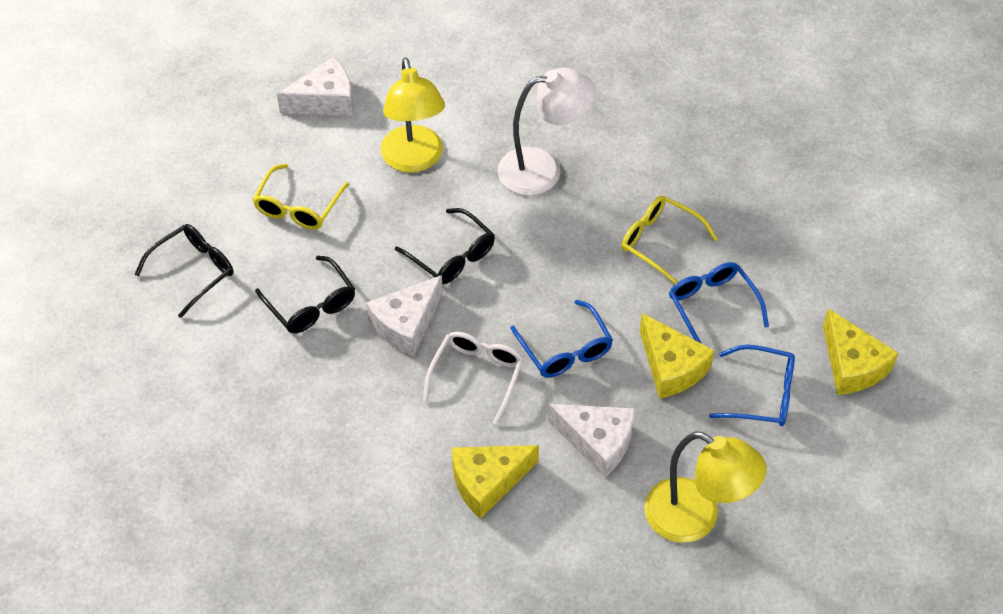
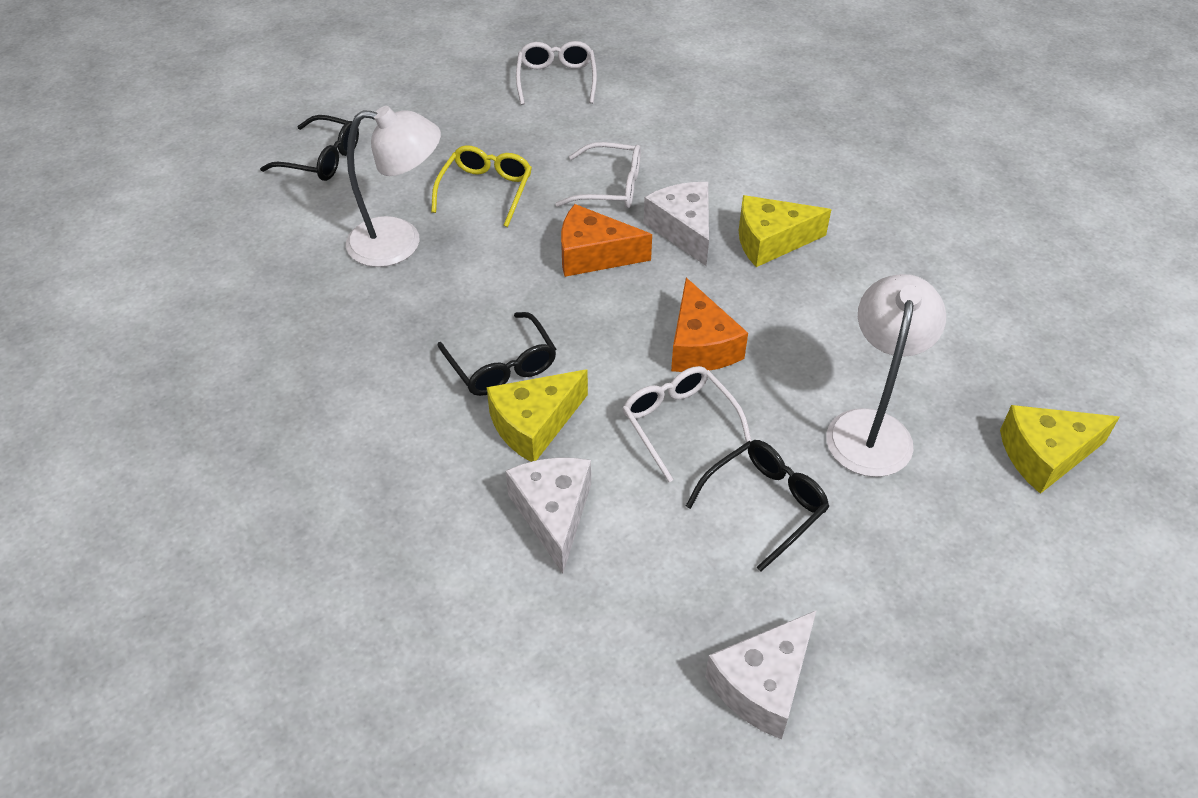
blue glasses: 3 -> 0
orange cheese: 0 -> 2
white glasses: 1 -> 3
white lamp: 1 -> 2
yellow glasses: 2 -> 1
yellow lamp: 2 -> 0

